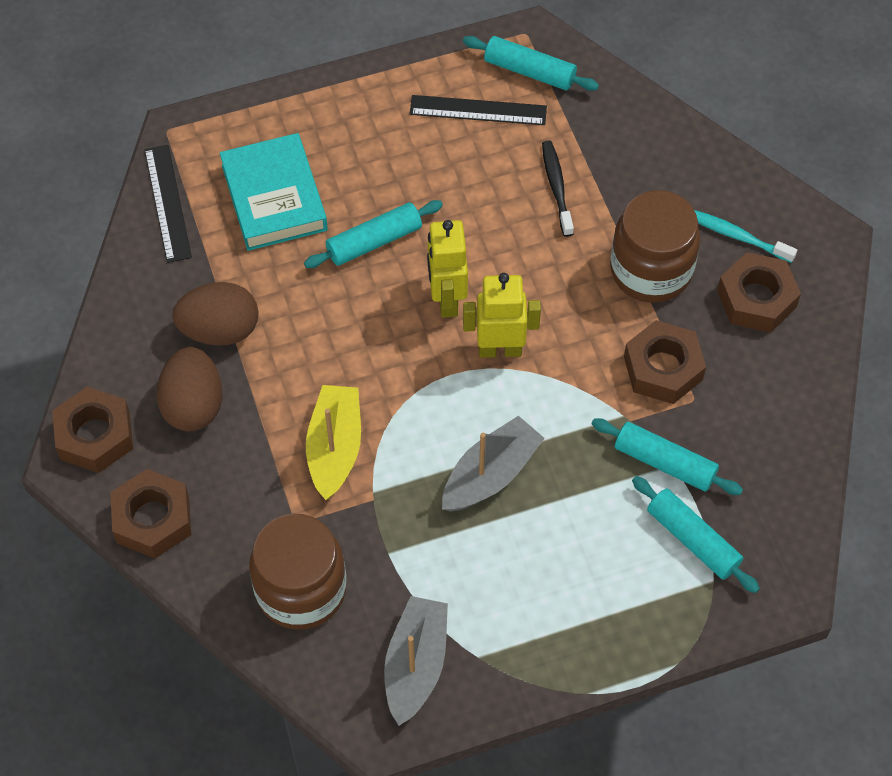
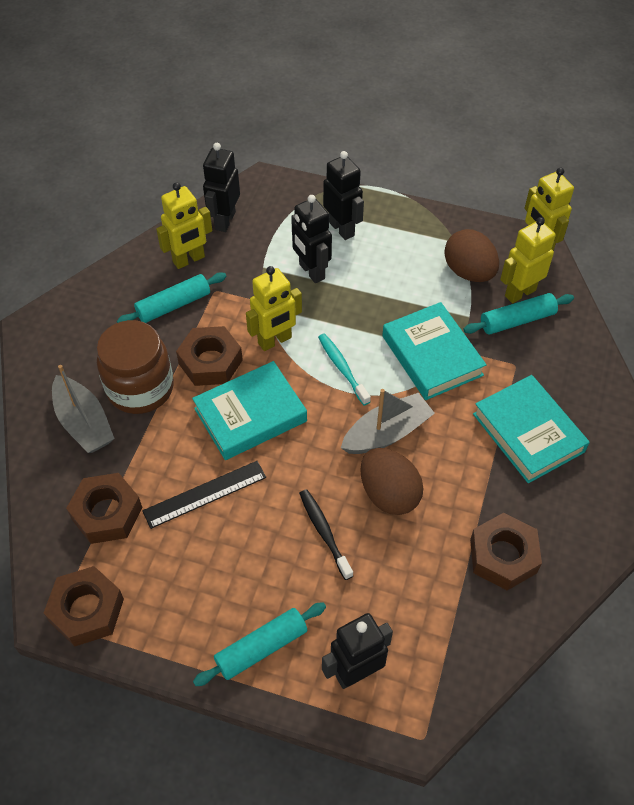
black robot: 0 -> 4
black ruler: 2 -> 1
brown jar: 2 -> 1
turquoise book: 1 -> 3
turquoise rolling pin: 4 -> 3
yellow boat: 1 -> 0
yellow robot: 2 -> 4

